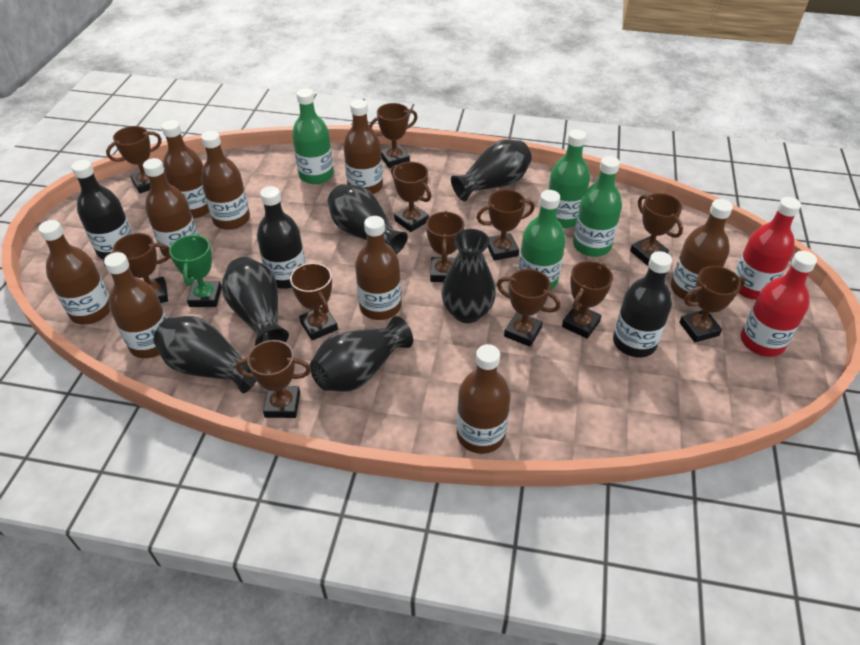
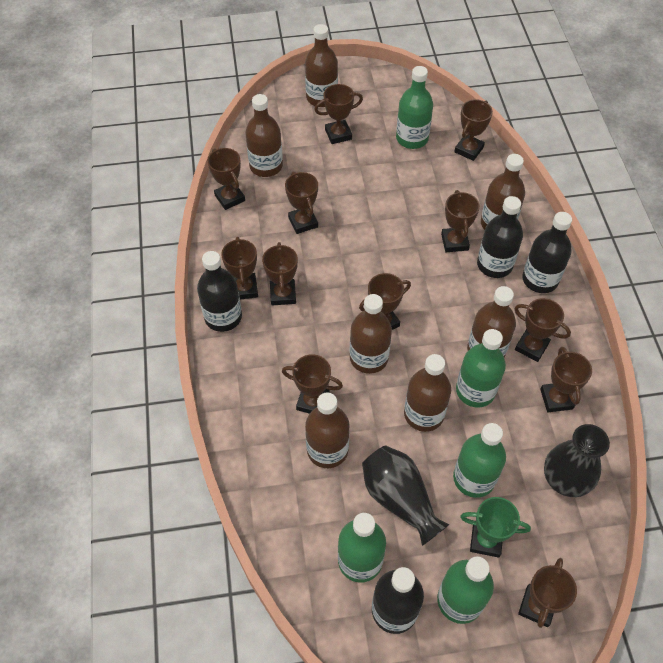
black bottle: 3 -> 4
black vase: 6 -> 2
brown bottle: 9 -> 7
green bottle: 4 -> 5
red bottle: 2 -> 0

